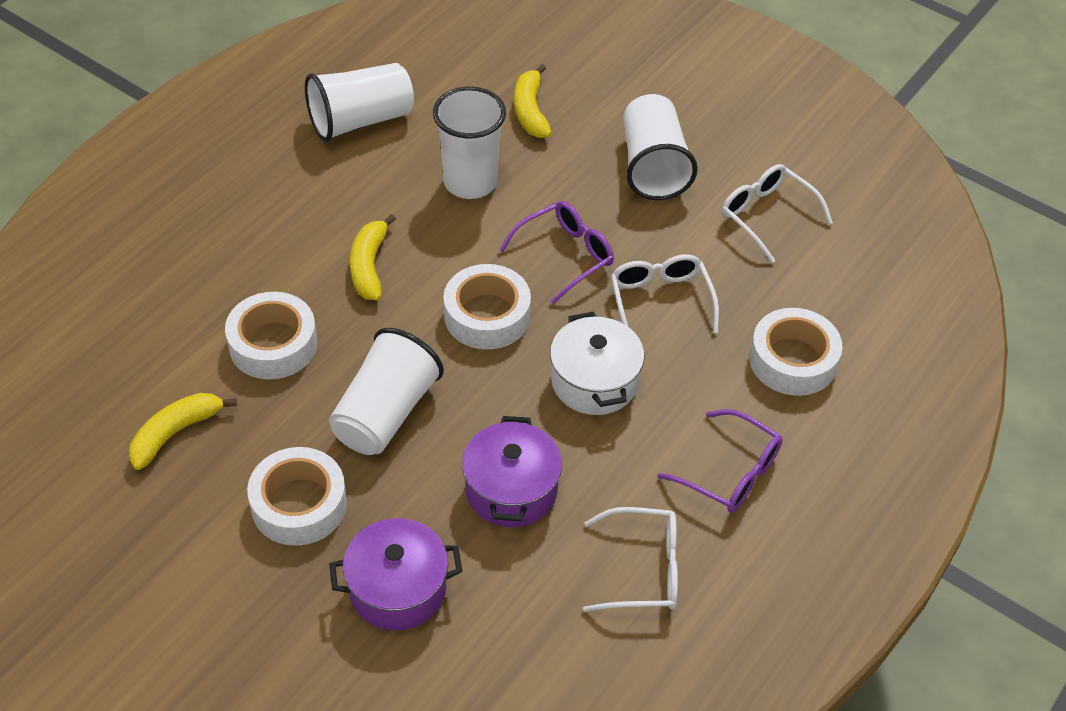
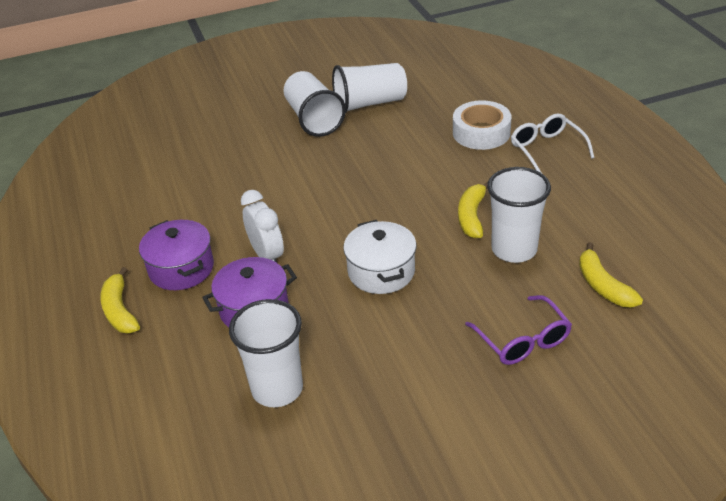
purple glasses: 2 -> 1
white clock: 0 -> 1
white glasses: 3 -> 1
white tape: 4 -> 1

